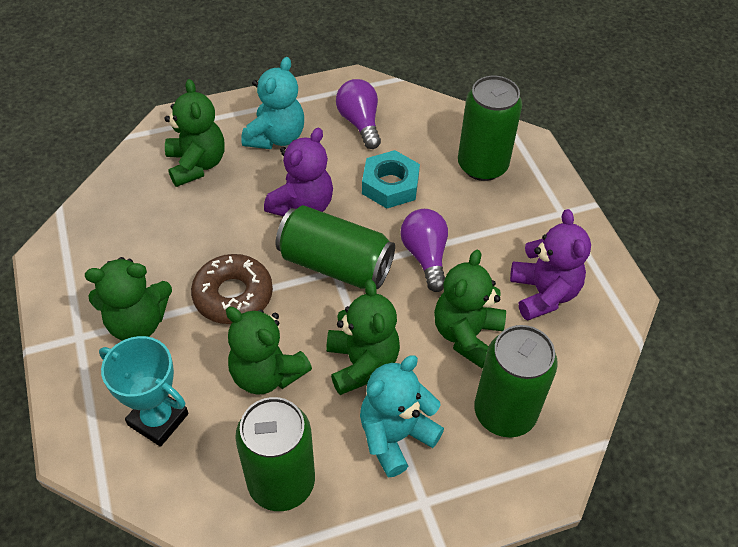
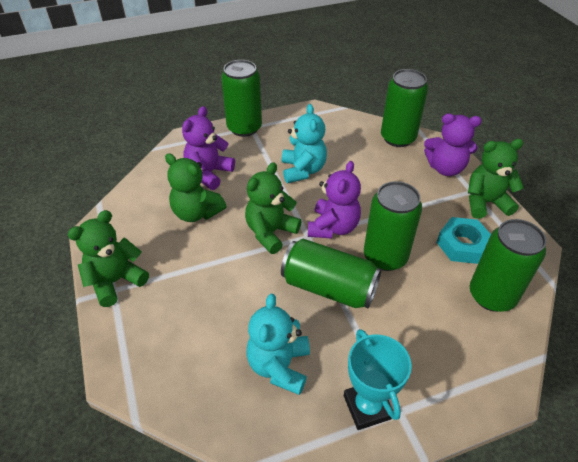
brown donut: 1 -> 0
green can: 4 -> 5
green teddy bear: 5 -> 4
purple light bulb: 2 -> 0
purple teddy bear: 2 -> 3

